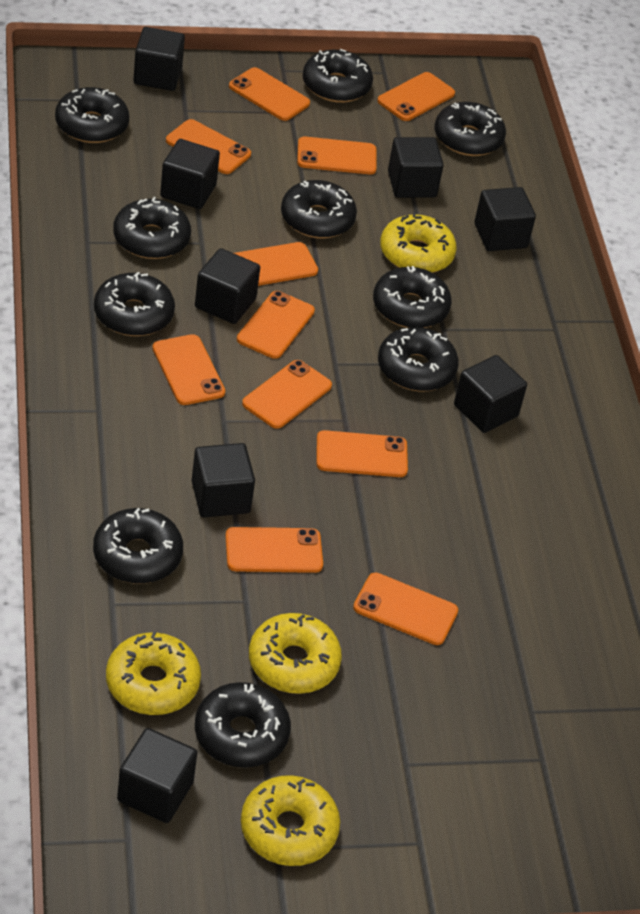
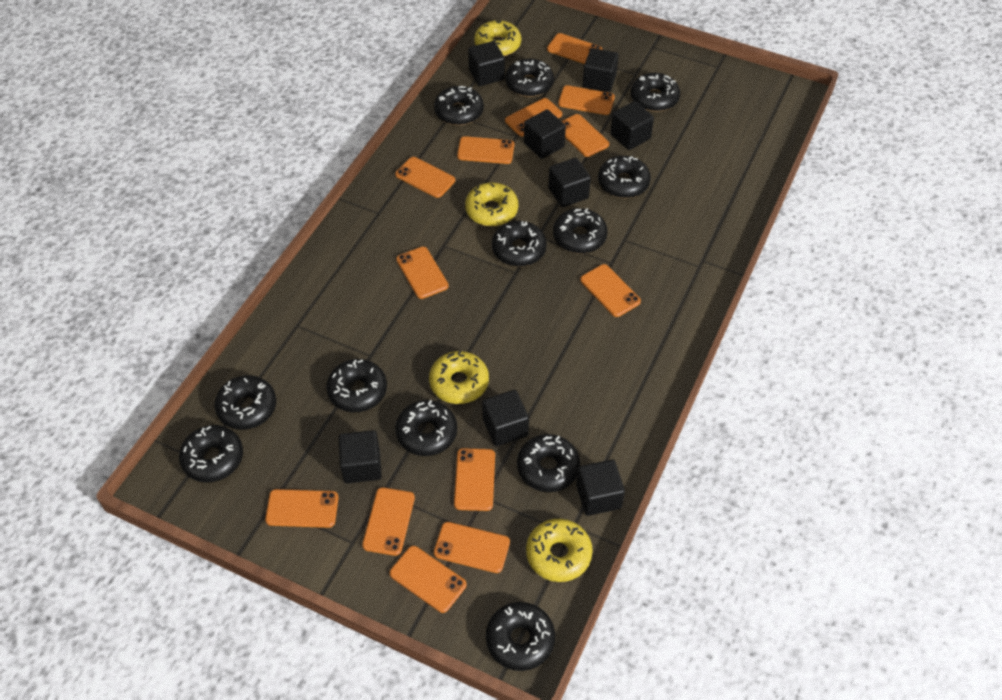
black donut: 10 -> 12
orange phone: 11 -> 13

